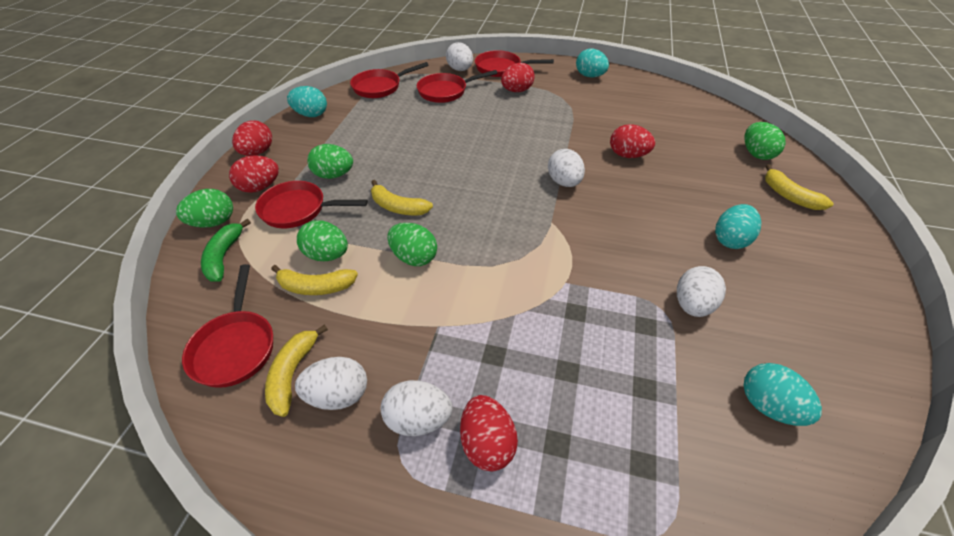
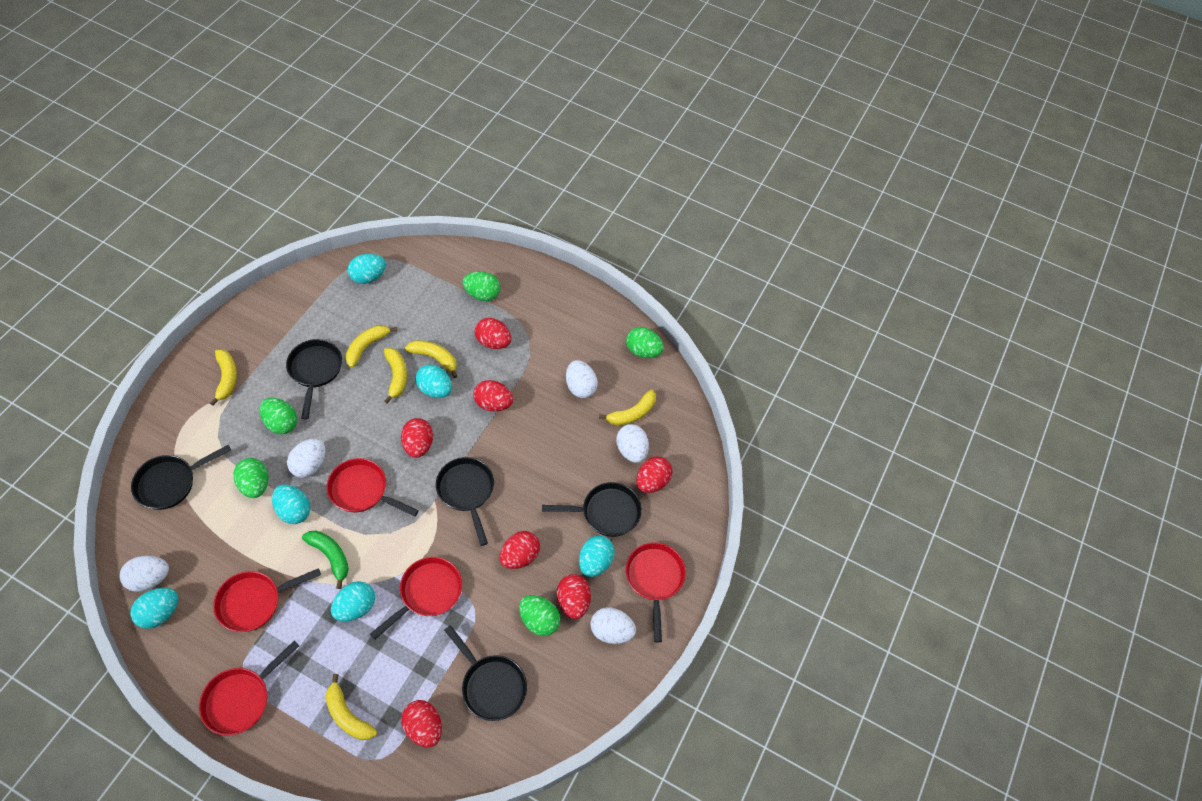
black pan: 0 -> 5
red egg: 5 -> 7
turquoise egg: 4 -> 6
yellow banana: 4 -> 6

